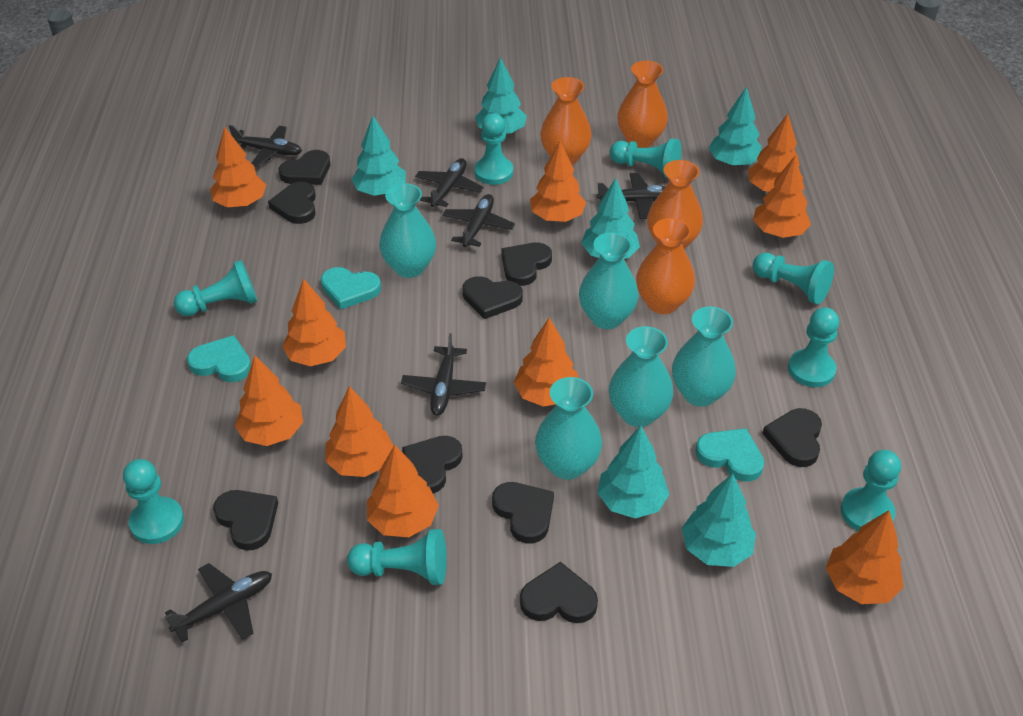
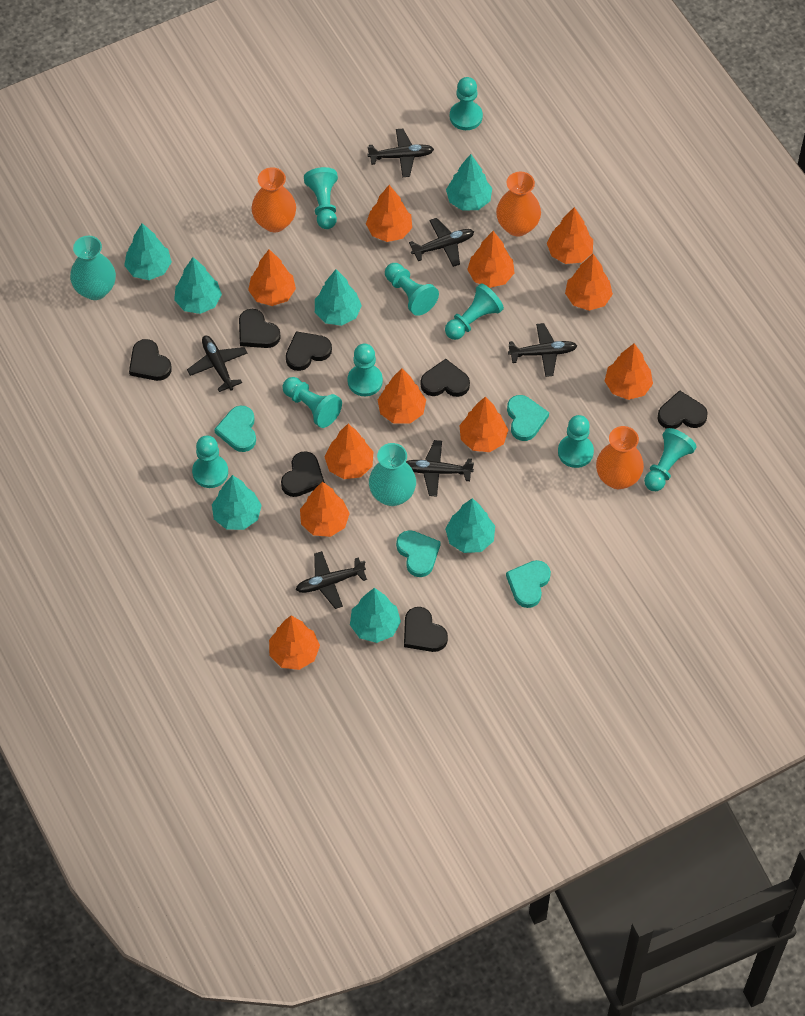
black heart: 9 -> 7
orange tree: 10 -> 11
orange vase: 4 -> 3
turquoise heart: 3 -> 4
turquoise pawn: 8 -> 9
turquoise tree: 6 -> 7
turquoise vase: 5 -> 2

